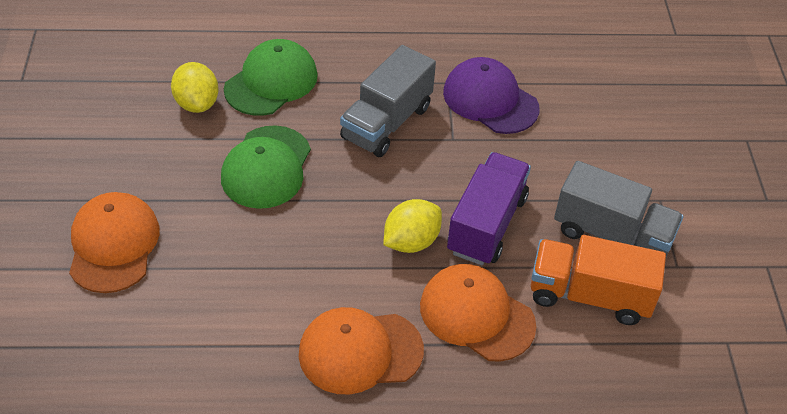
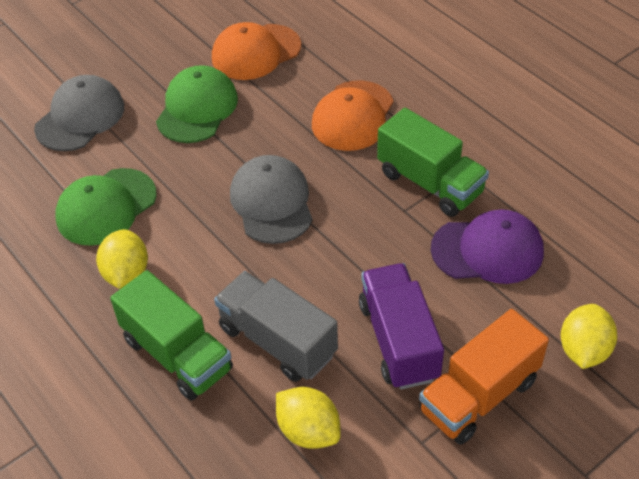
green truck: 0 -> 2
grey cap: 0 -> 2
grey truck: 2 -> 1
orange cap: 3 -> 2
yellow lemon: 2 -> 3

